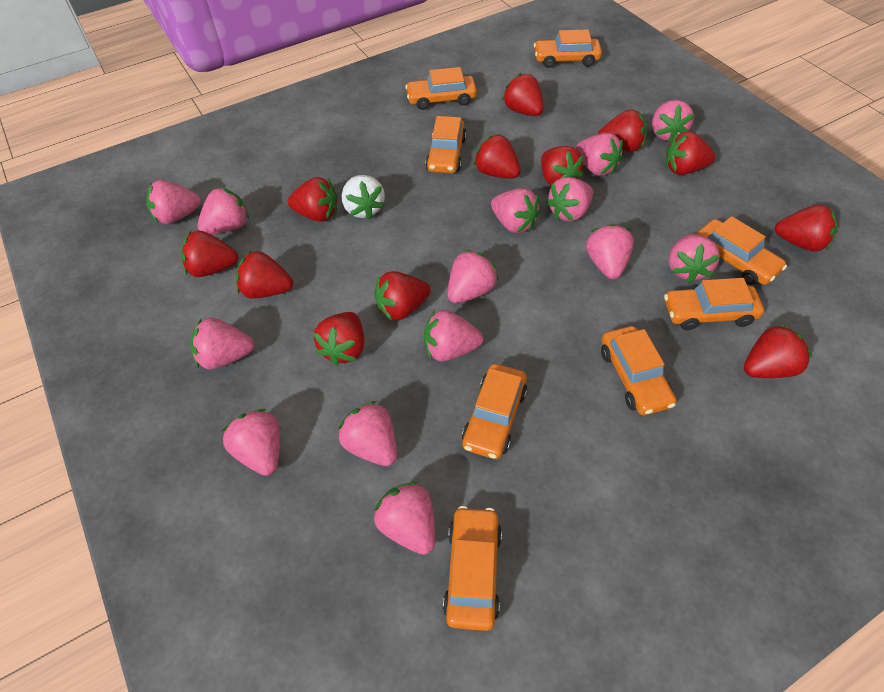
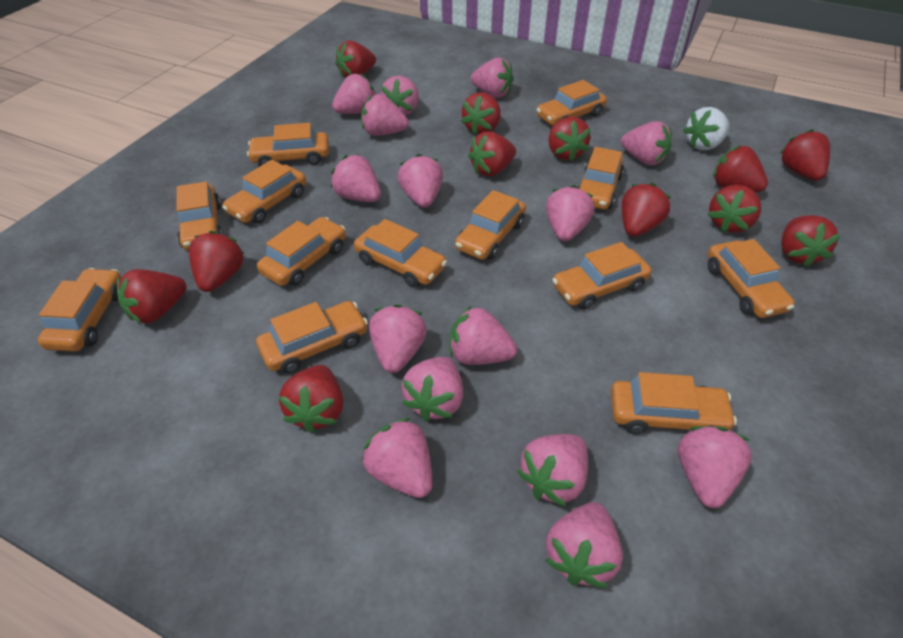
orange car: 8 -> 13
pink strawberry: 14 -> 15

